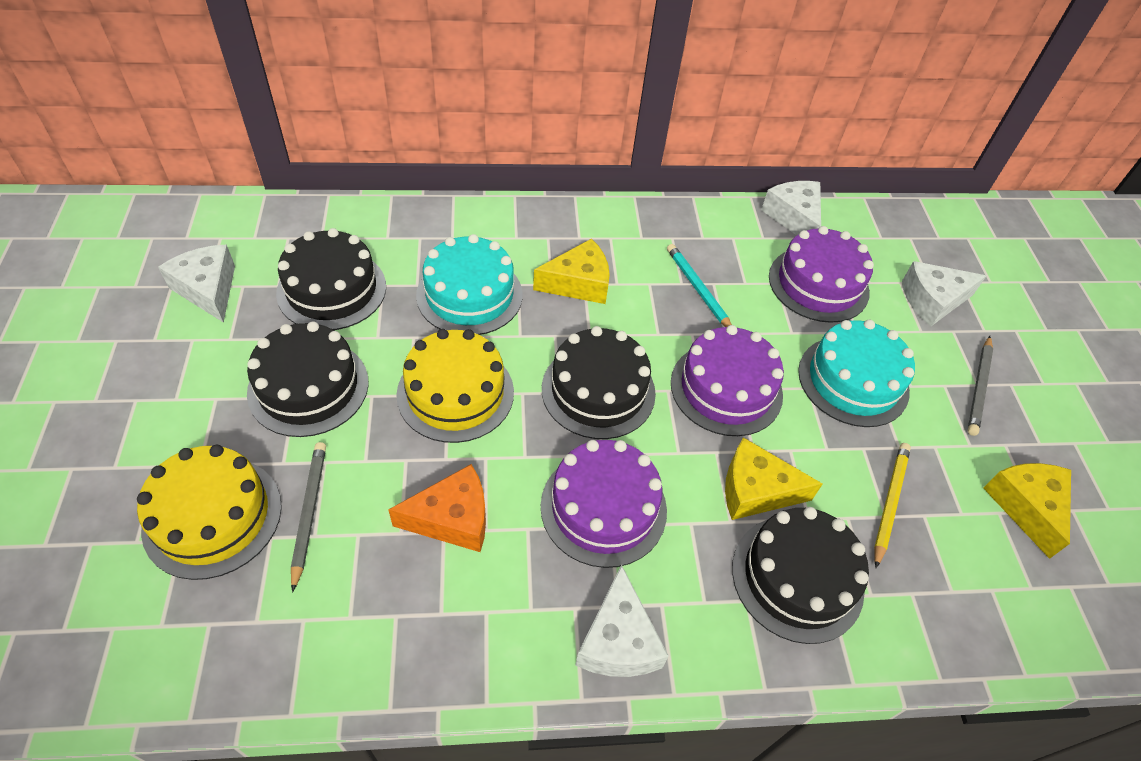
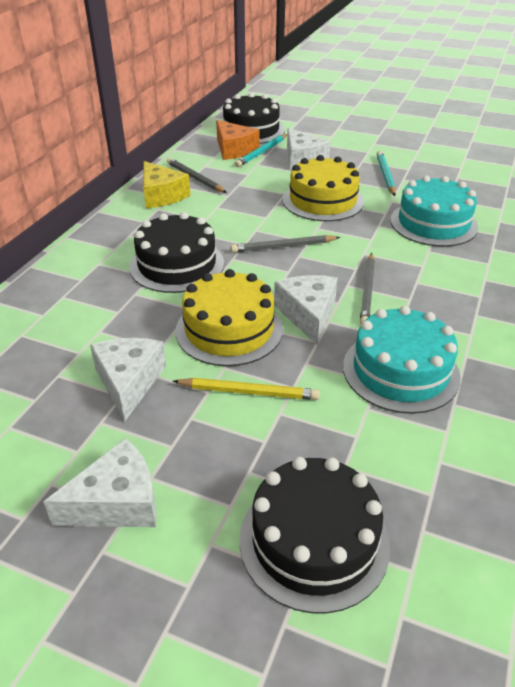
black cake: 4 -> 3
grey pencil: 2 -> 3
purple cake: 3 -> 0
turquoise pencil: 1 -> 2
yellow cheese: 3 -> 1

